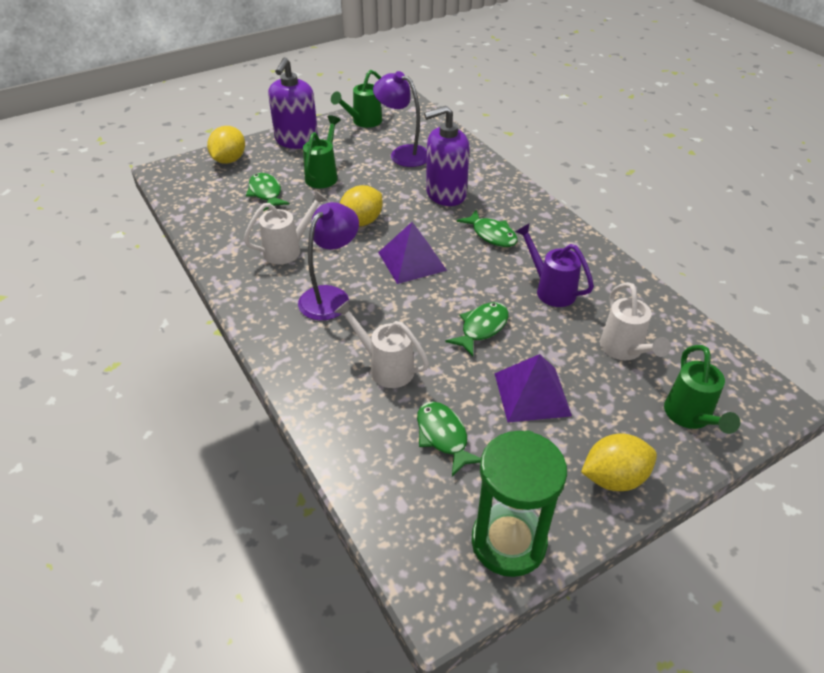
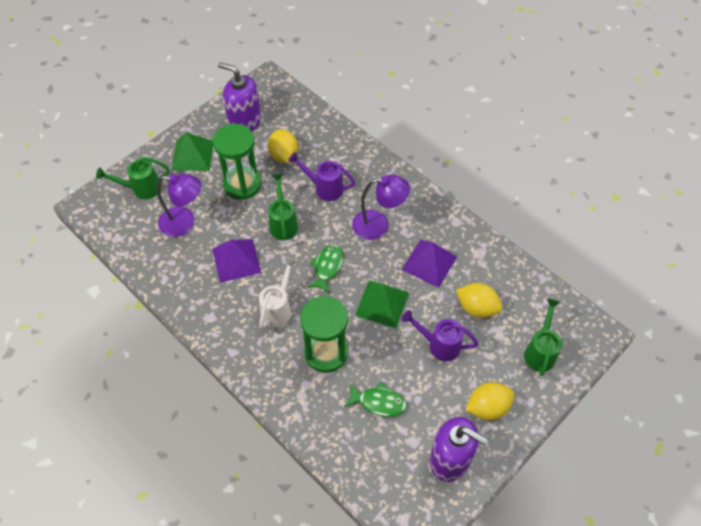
green fish: 4 -> 2
green hourglass: 1 -> 2
green pyramid: 0 -> 2
purple watering can: 1 -> 2
white watering can: 3 -> 1

